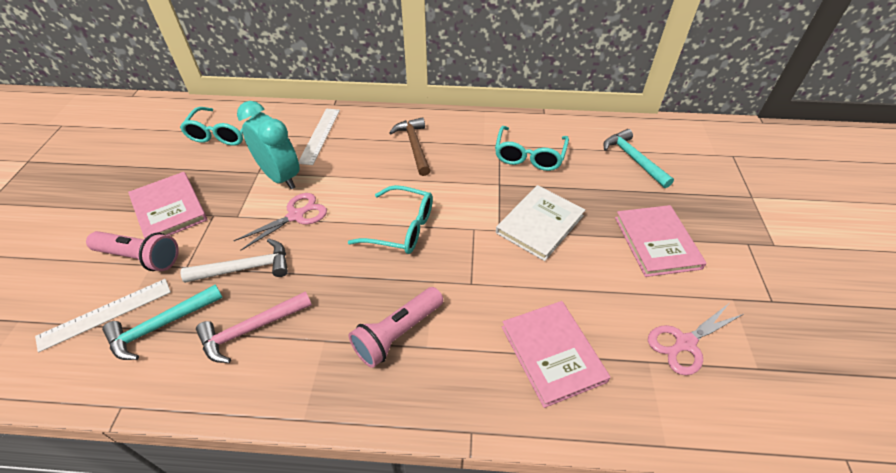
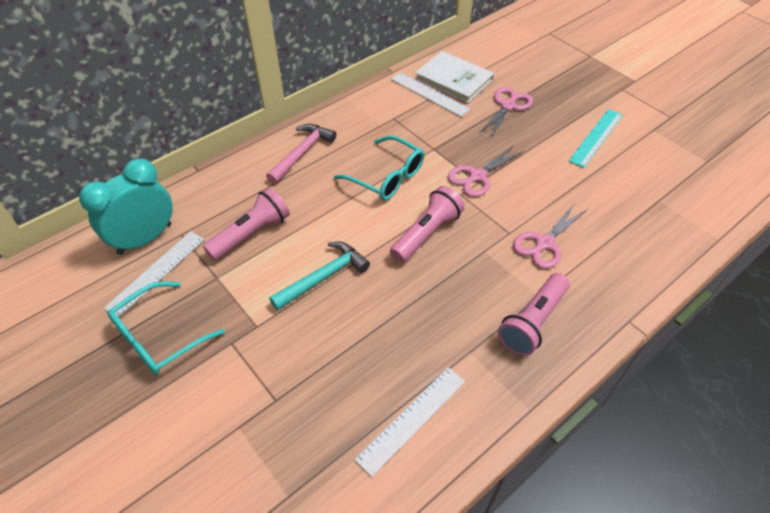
brown hammer: 1 -> 0
pink book: 3 -> 0
pink flashlight: 2 -> 3
pink scissors: 2 -> 3
turquoise glasses: 3 -> 2
turquoise hammer: 2 -> 1
turquoise ruler: 0 -> 1
white hammer: 1 -> 0
white ruler: 2 -> 3

